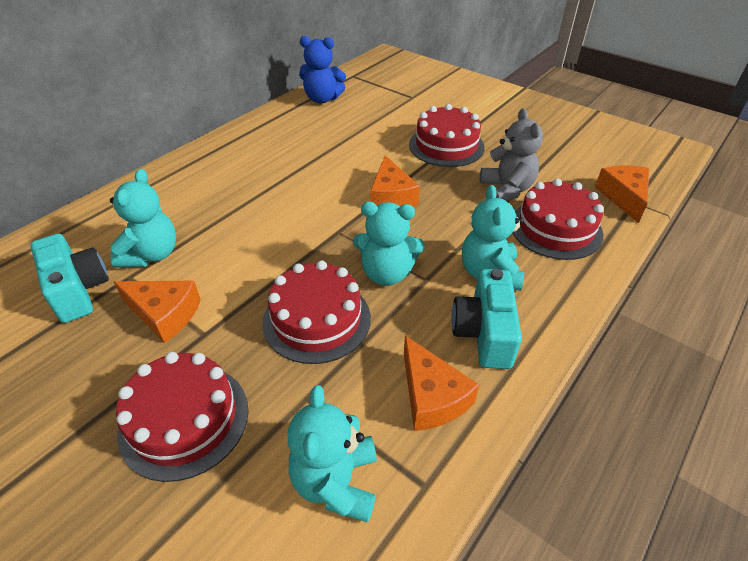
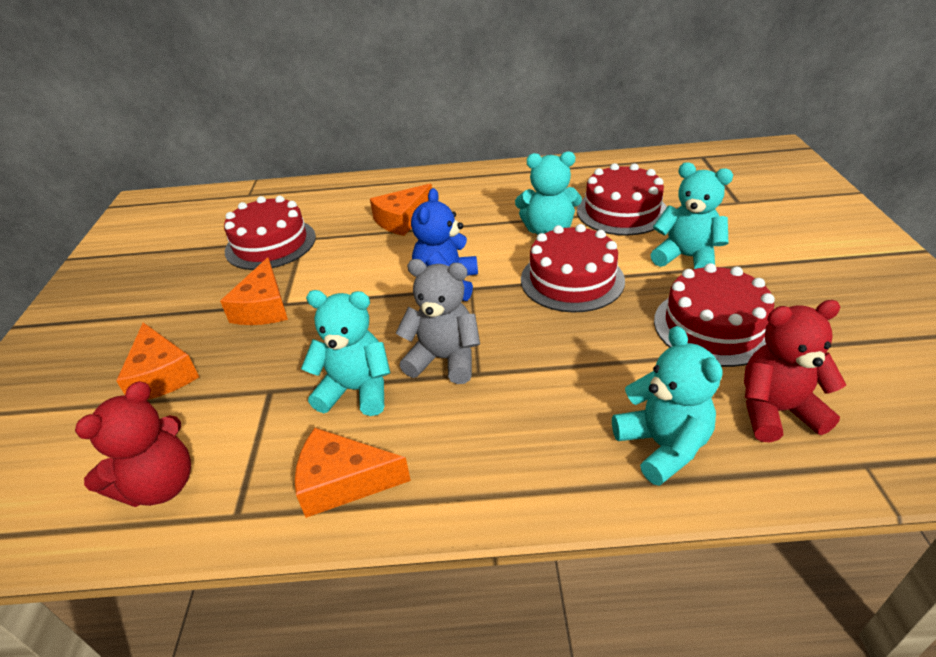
red teddy bear: 0 -> 2
turquoise camera: 2 -> 0

